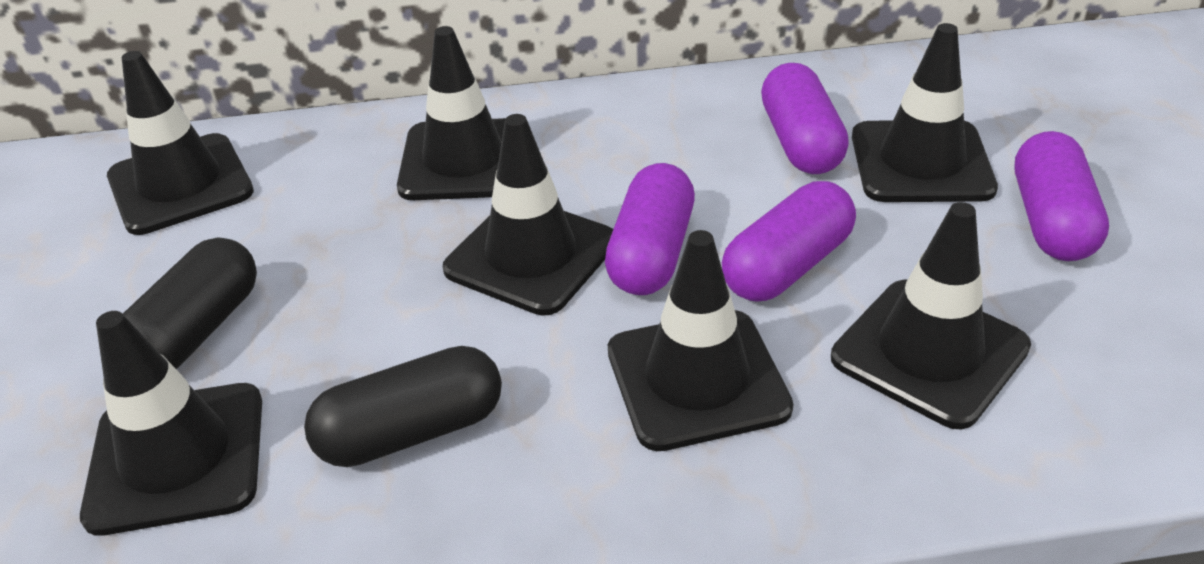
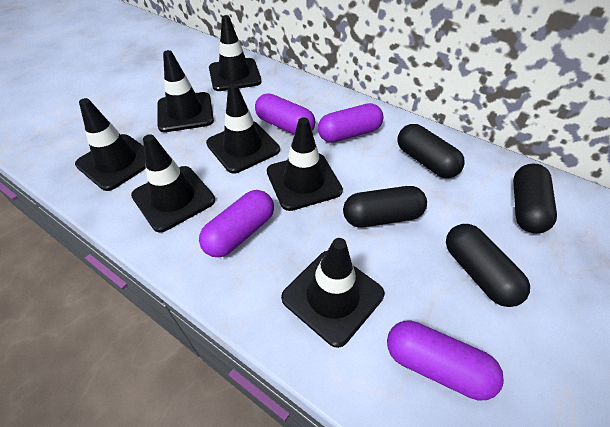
black capsule: 2 -> 4

